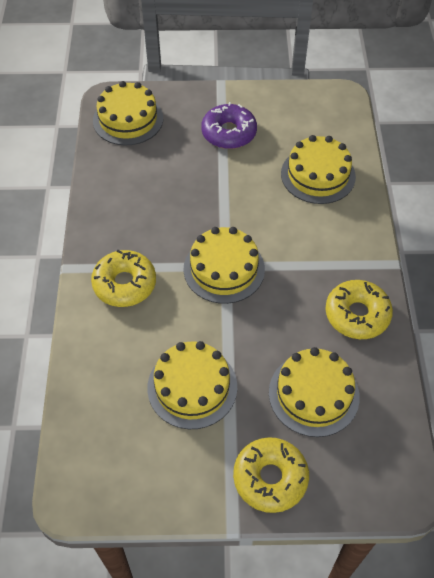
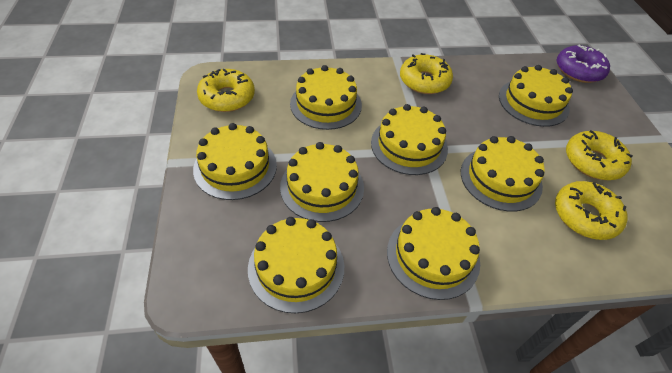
yellow cake: 5 -> 8
yellow donut: 3 -> 4

